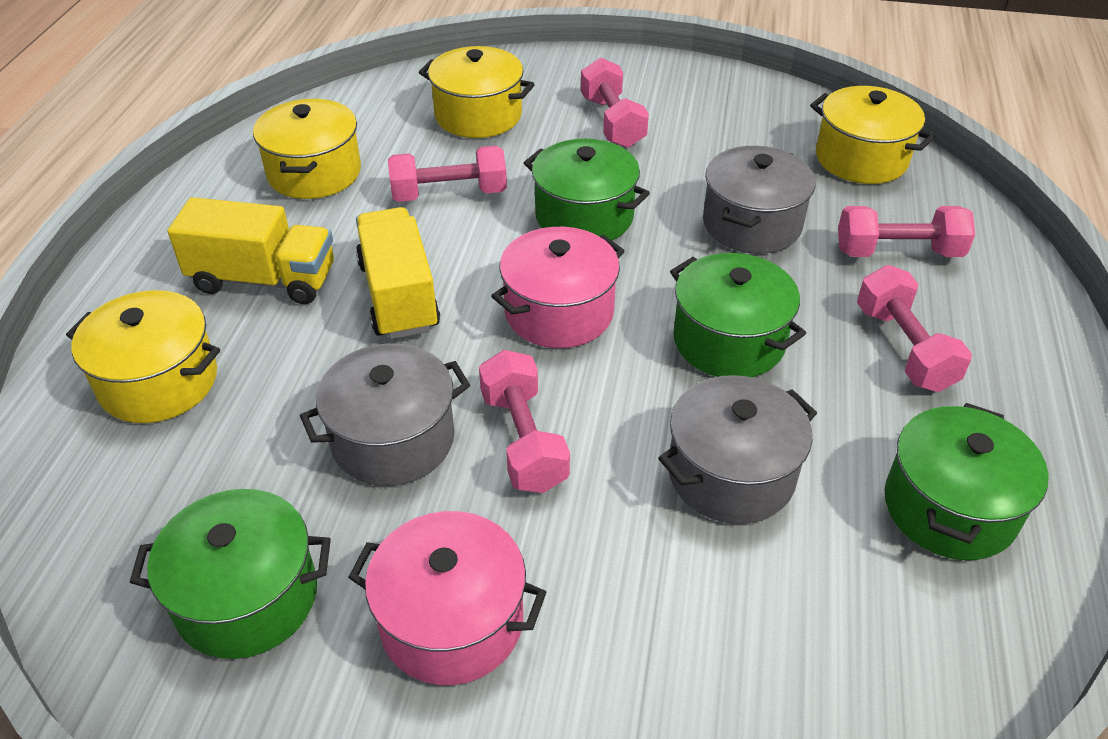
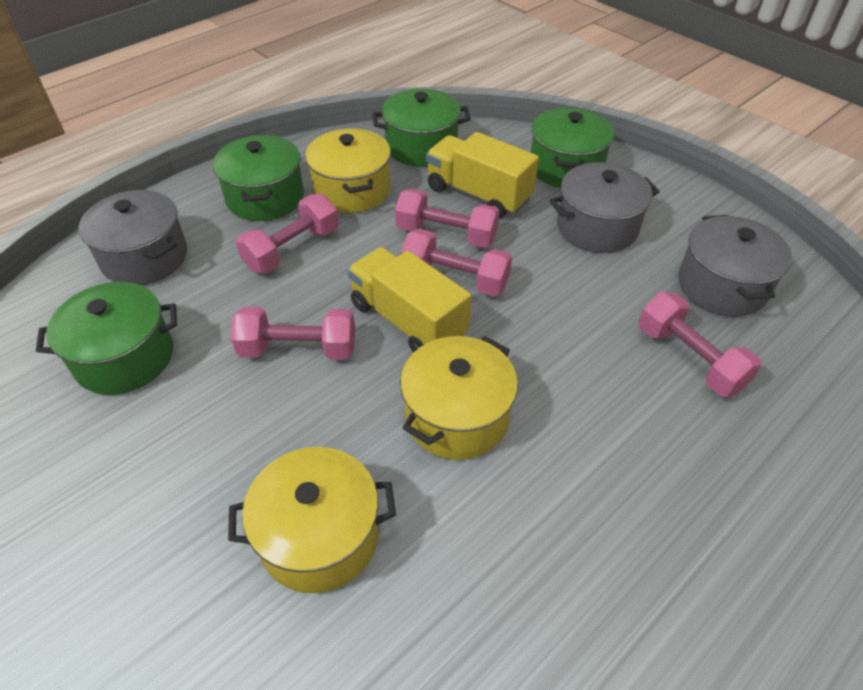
pink pot: 2 -> 0
yellow pot: 4 -> 3

